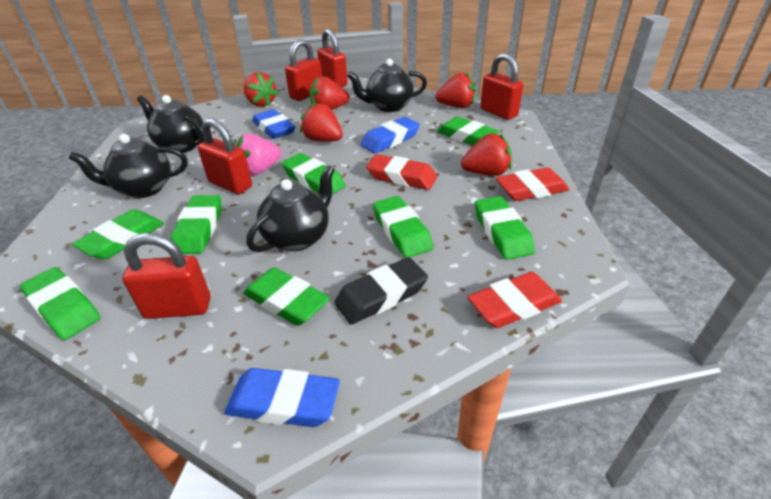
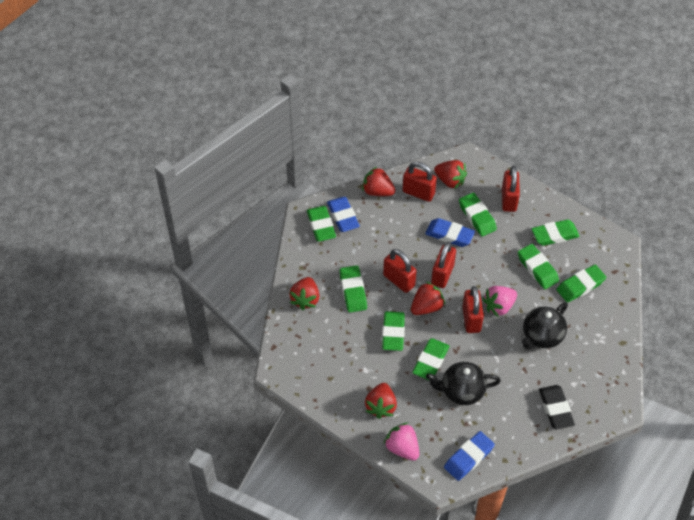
black teapot: 4 -> 2
pink strawberry: 1 -> 2
red eraser: 3 -> 0

